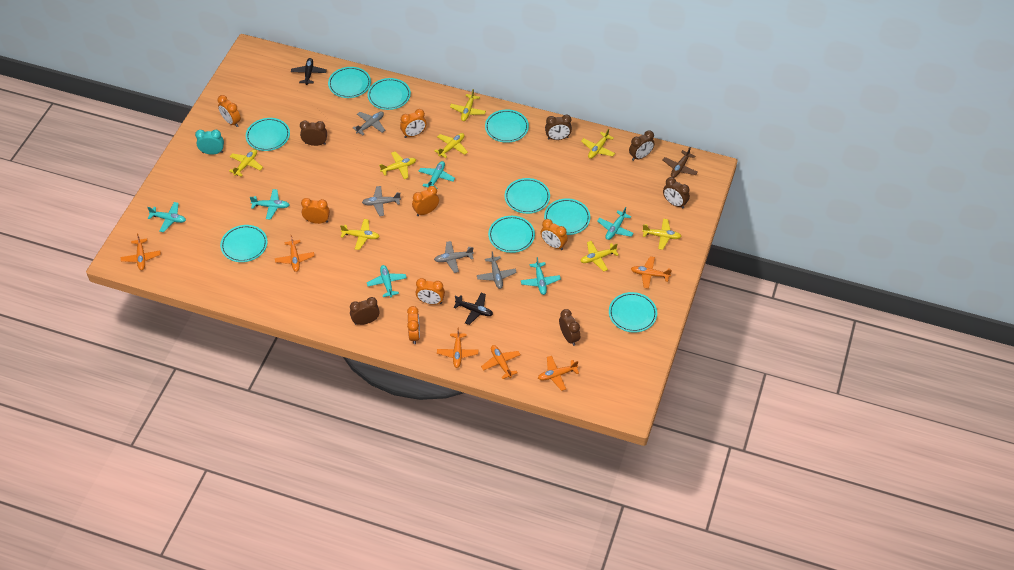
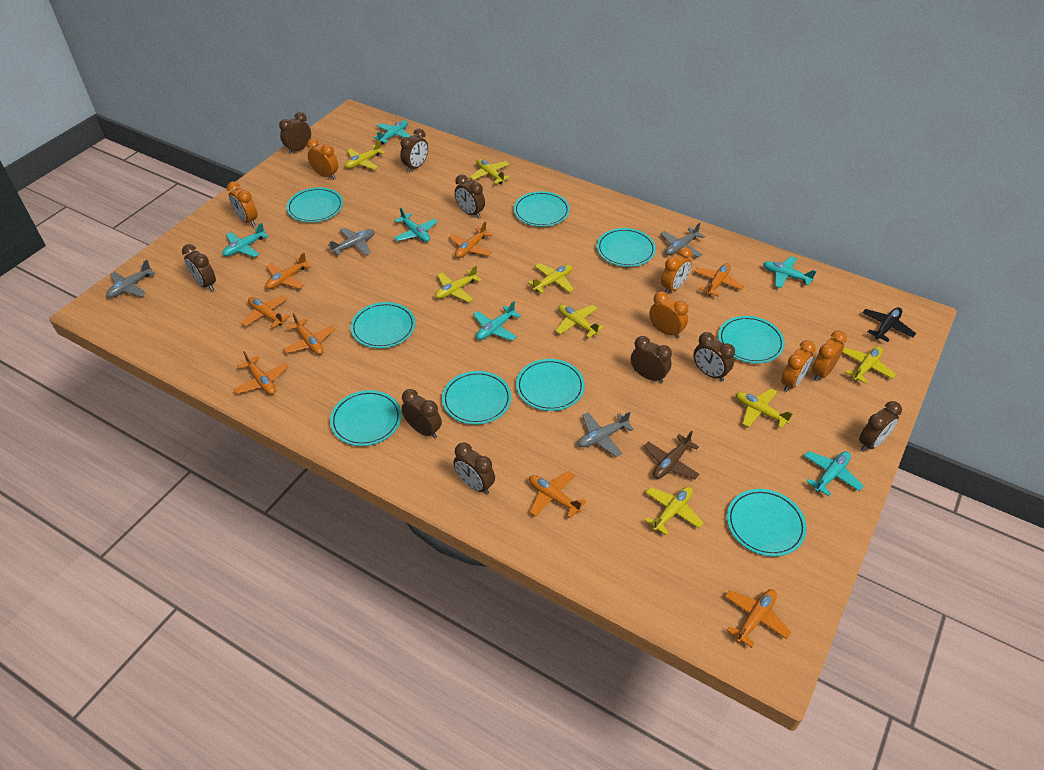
black plane: 2 -> 1
brown clock: 6 -> 9
orange clock: 7 -> 6
orange plane: 6 -> 8
turquoise clock: 1 -> 0

